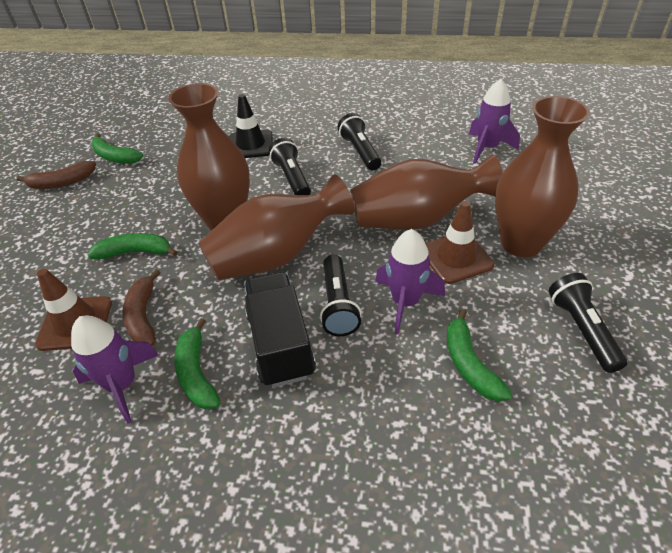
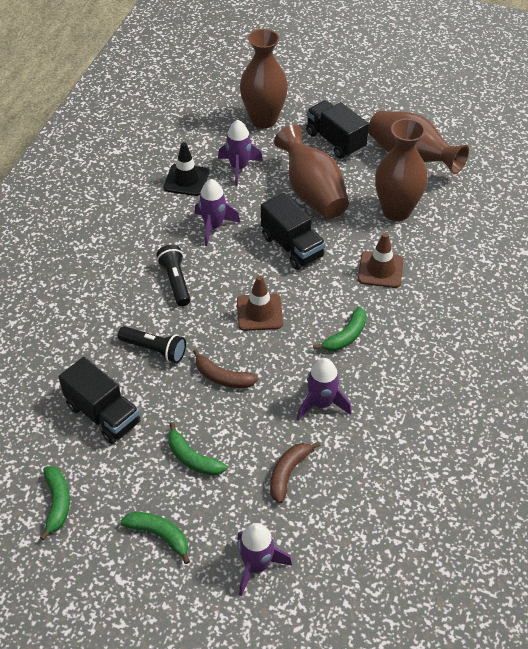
black flashlight: 4 -> 2
black truck: 1 -> 3
purple rocket: 3 -> 4

